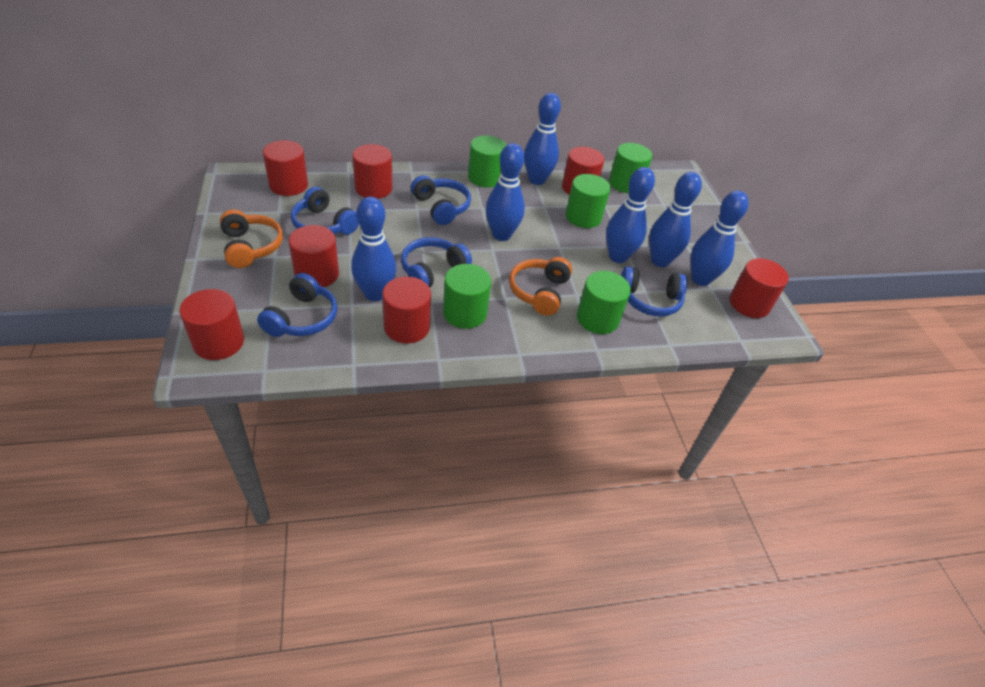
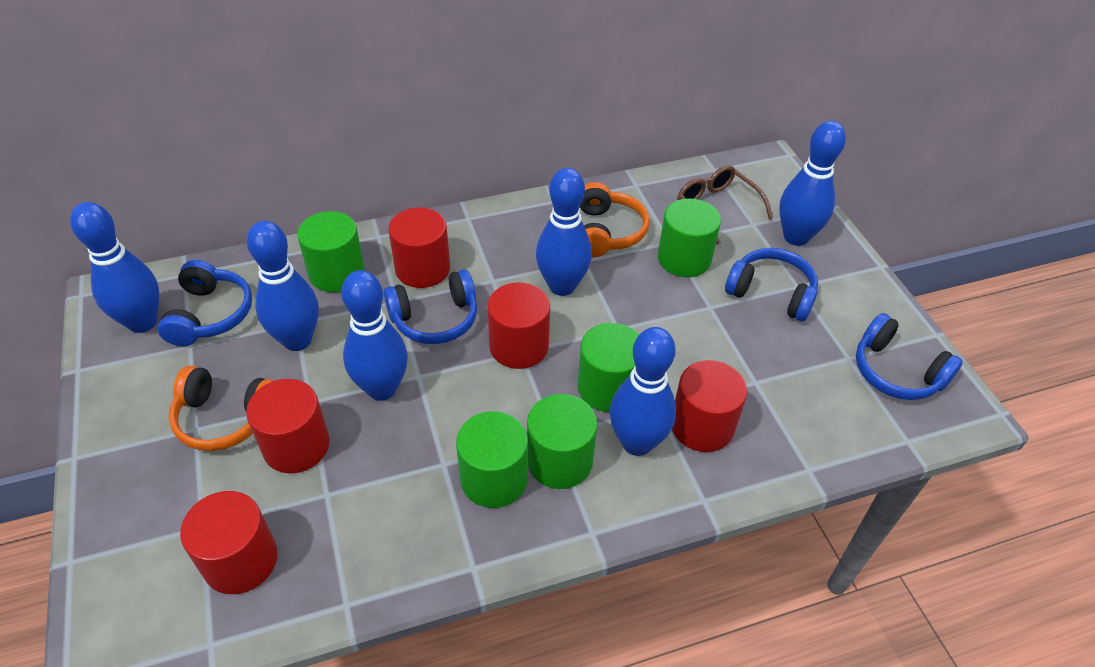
blue headphones: 5 -> 4
brown glasses: 0 -> 1
red cylinder: 7 -> 5

